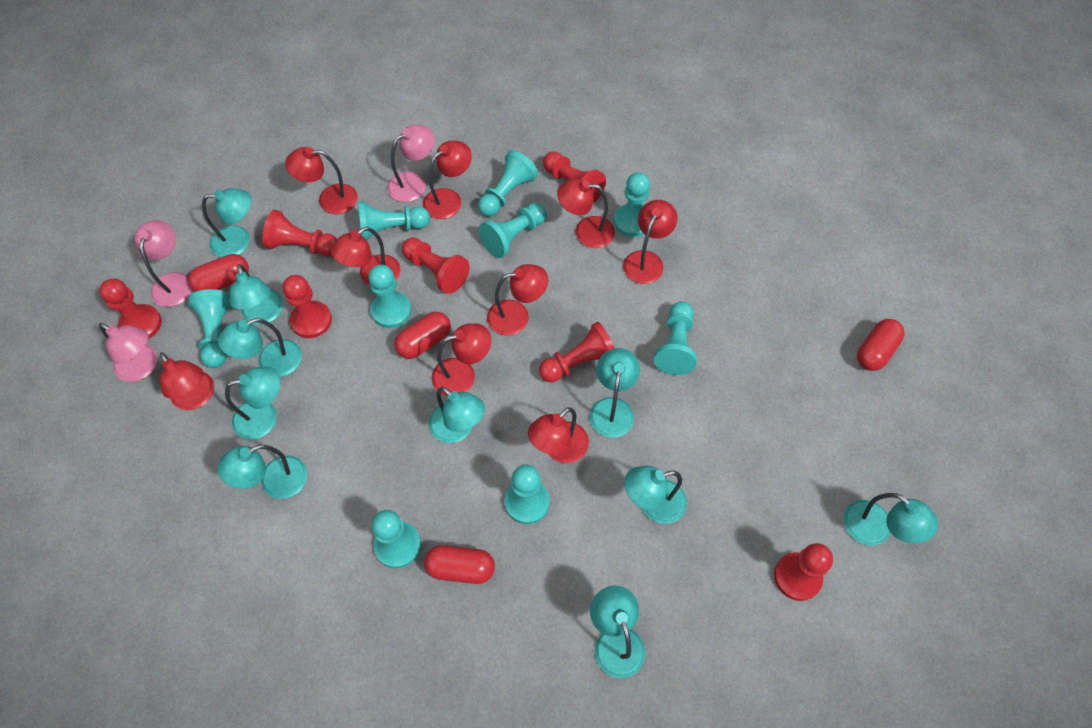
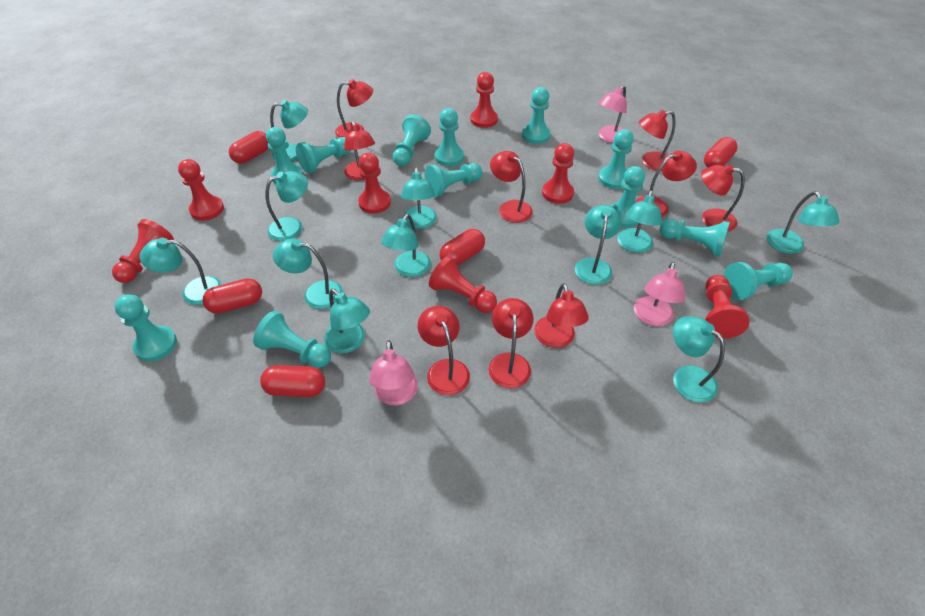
red capsule: 4 -> 5
turquoise lamp: 10 -> 11
turquoise pawn: 9 -> 12

